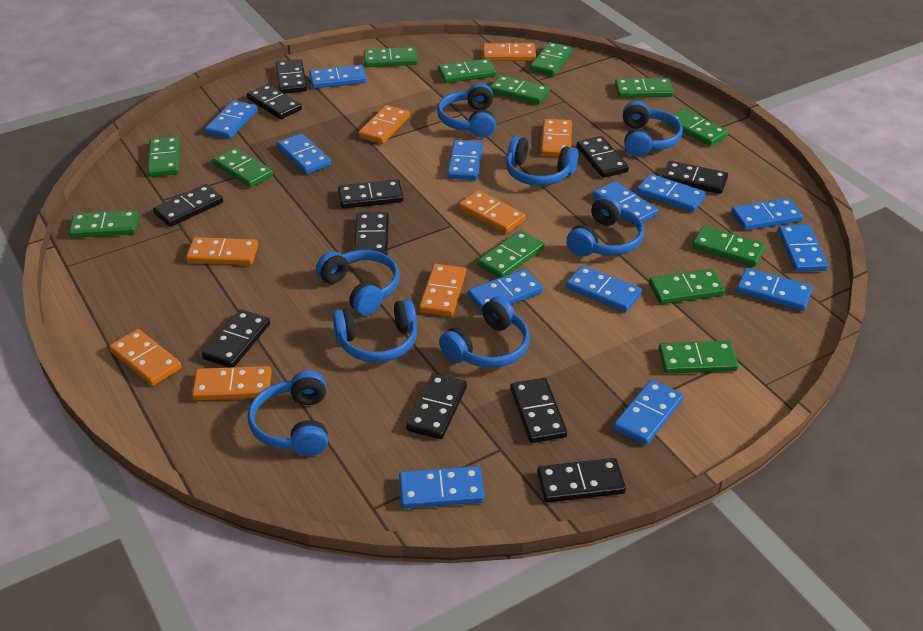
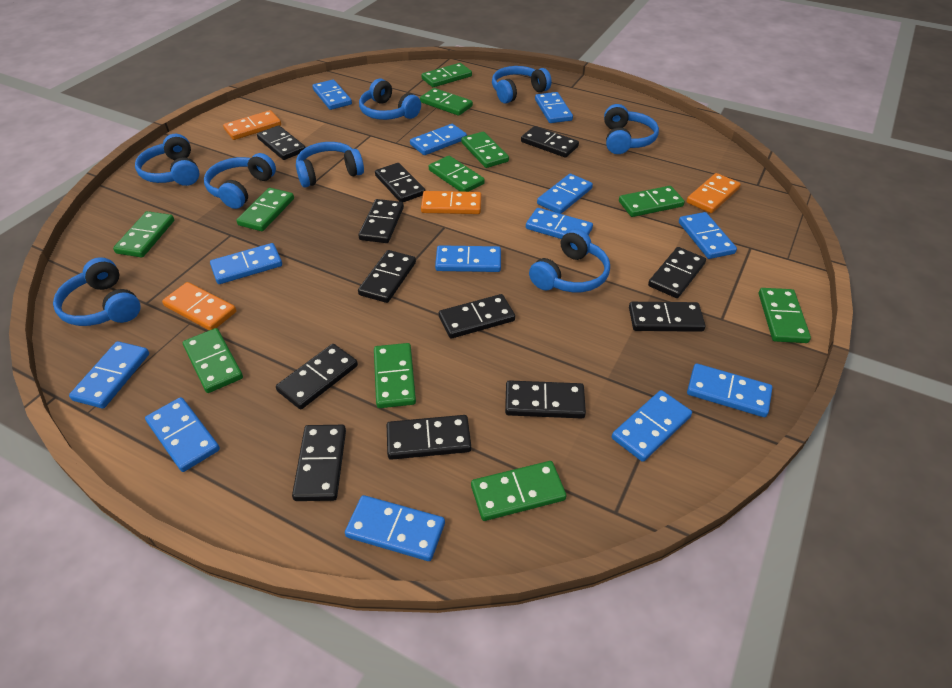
black domino: 11 -> 12
green domino: 13 -> 11
orange domino: 8 -> 4

